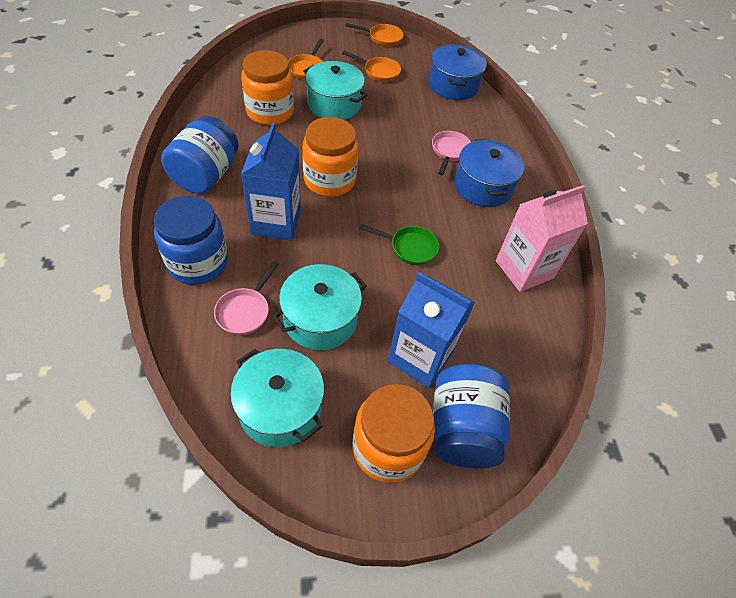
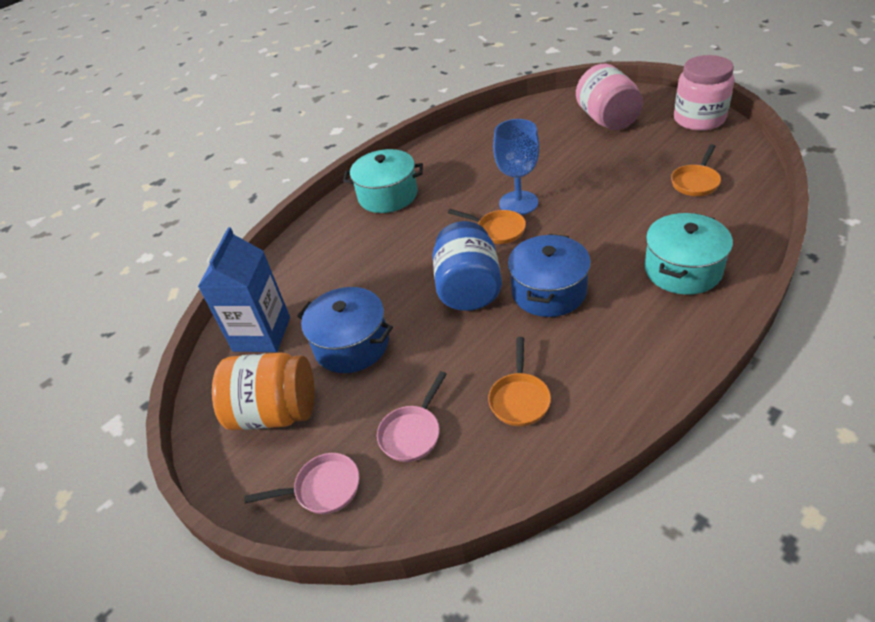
blue carton: 2 -> 1
blue goblet: 0 -> 1
blue jar: 3 -> 1
green pan: 1 -> 0
orange jar: 3 -> 1
pink carton: 1 -> 0
pink jar: 0 -> 2
turquoise pot: 3 -> 2

